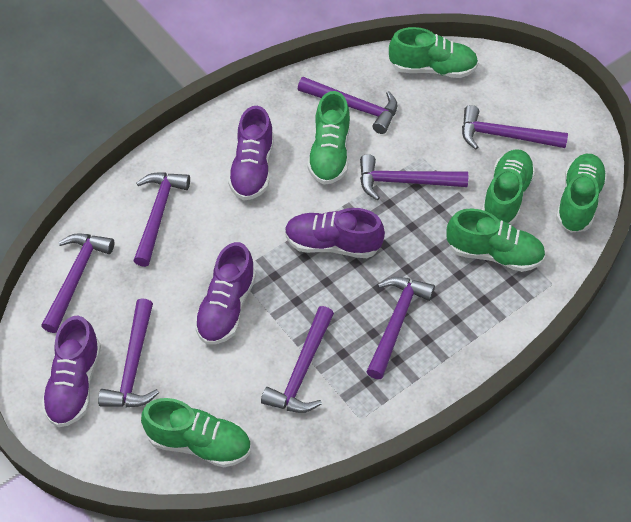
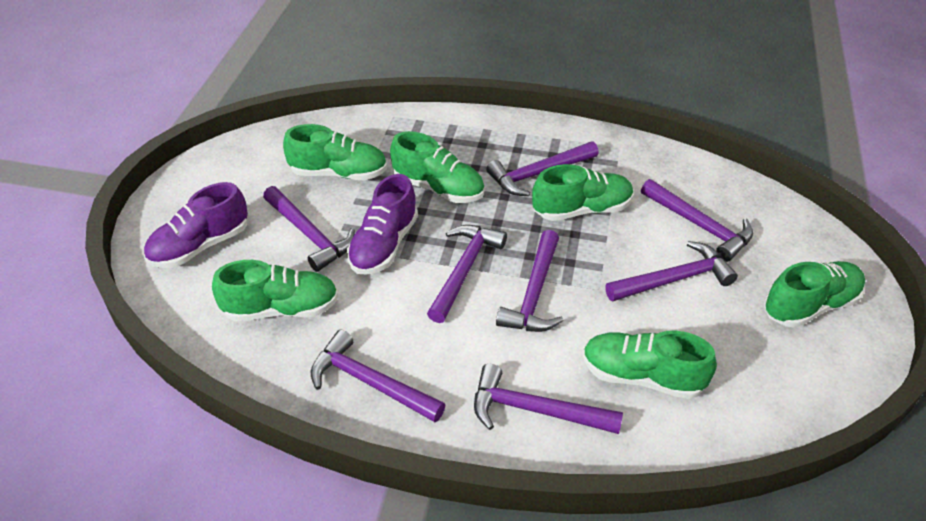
purple shoe: 4 -> 2

